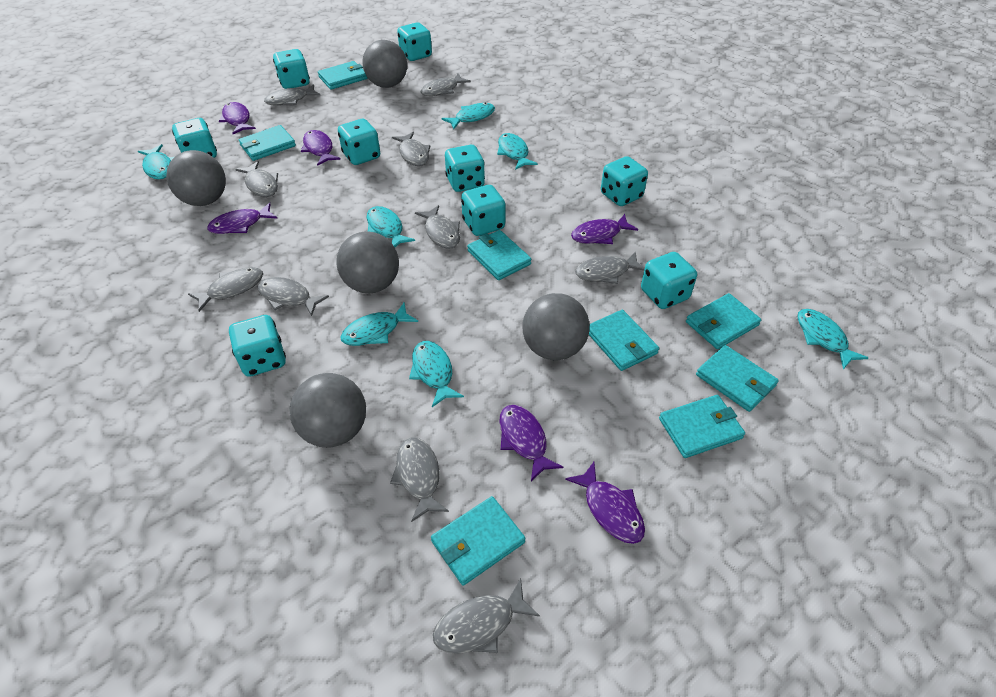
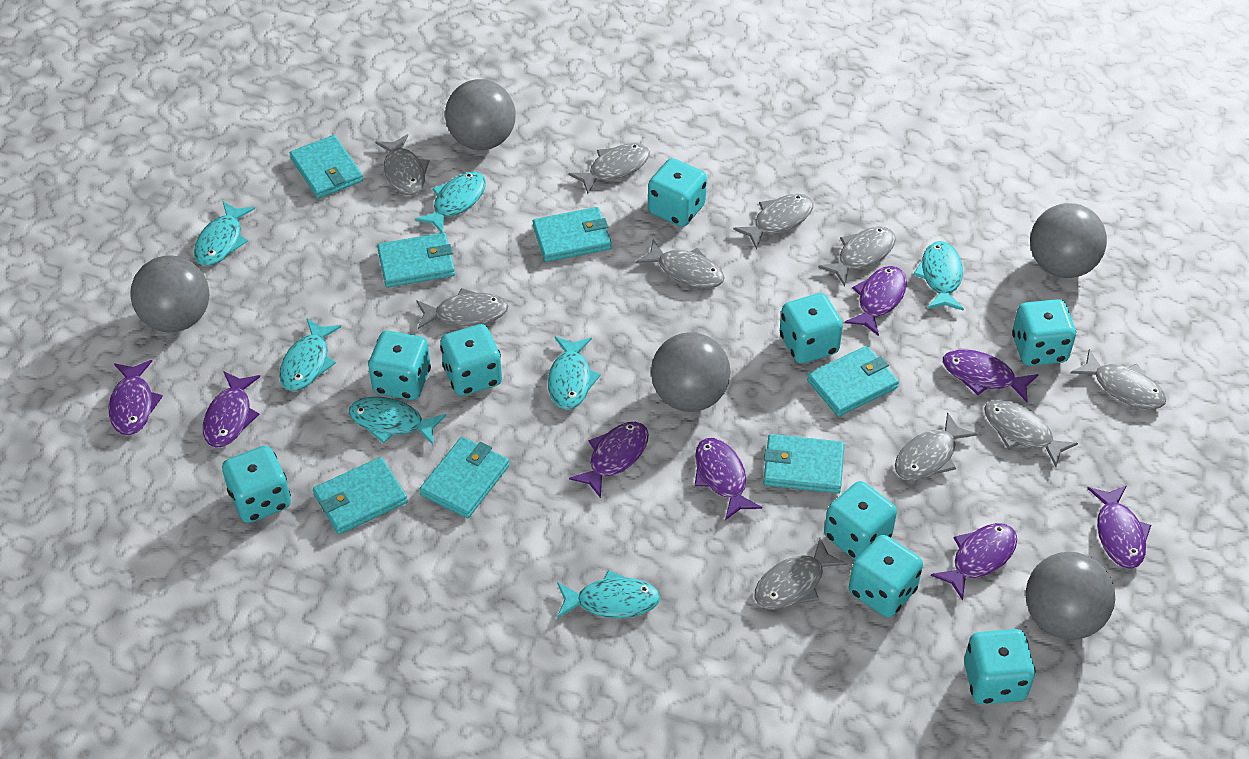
purple fish: 6 -> 8
turquoise wallet: 8 -> 7

